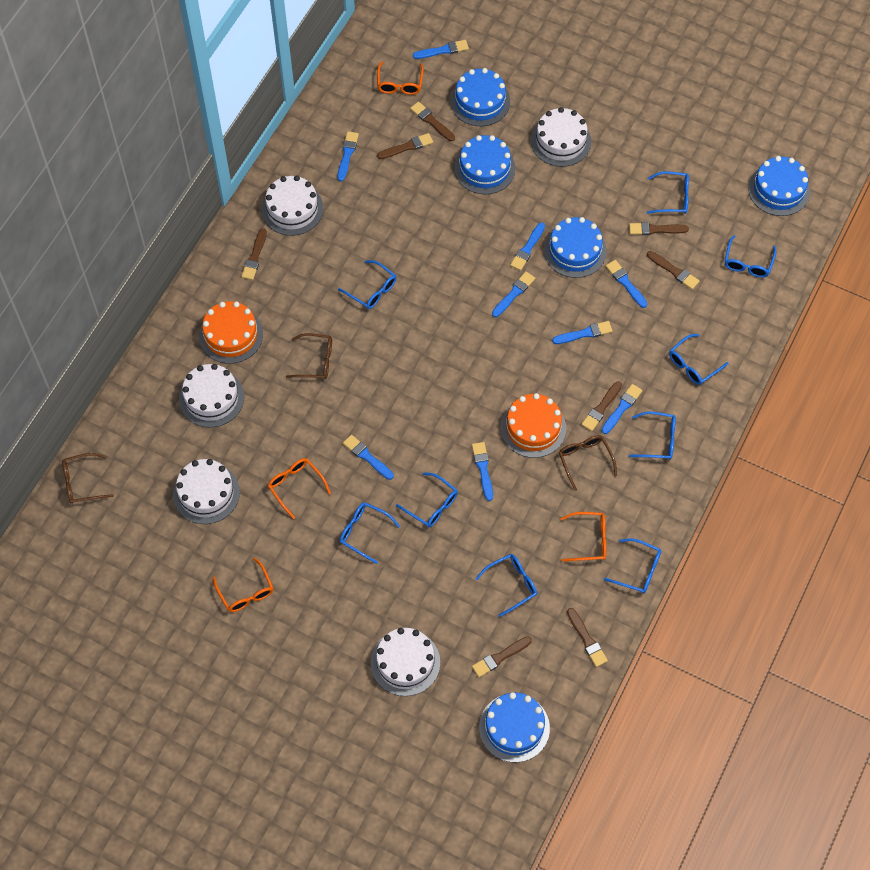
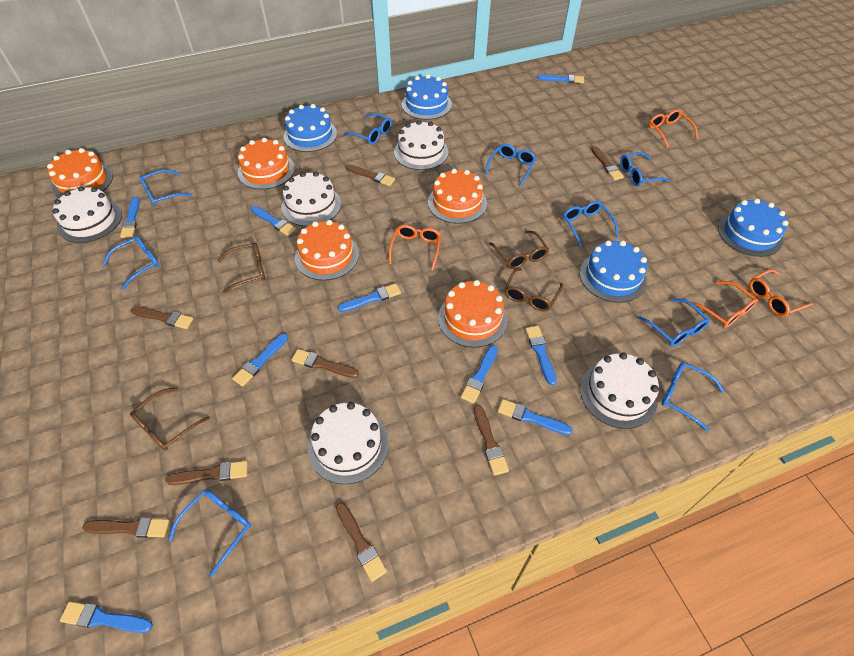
blue cake: 5 -> 4
brown glasses: 3 -> 4
orange cake: 2 -> 5

